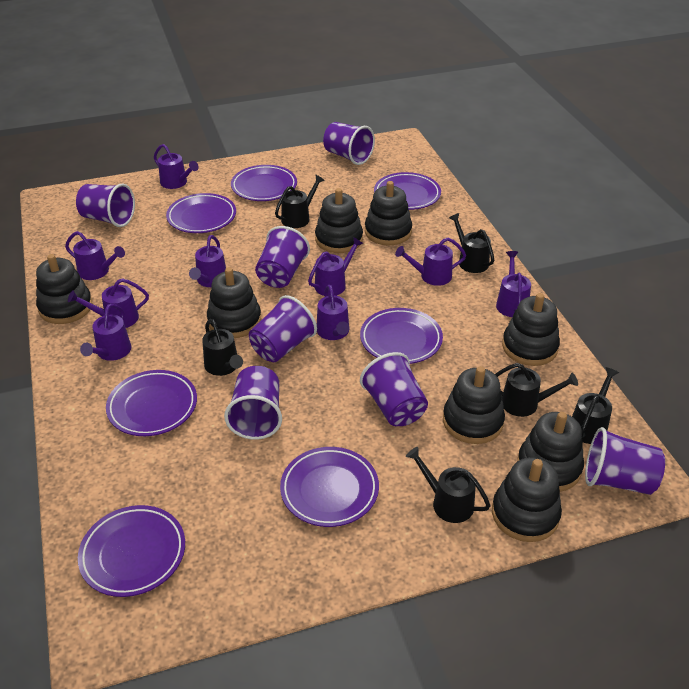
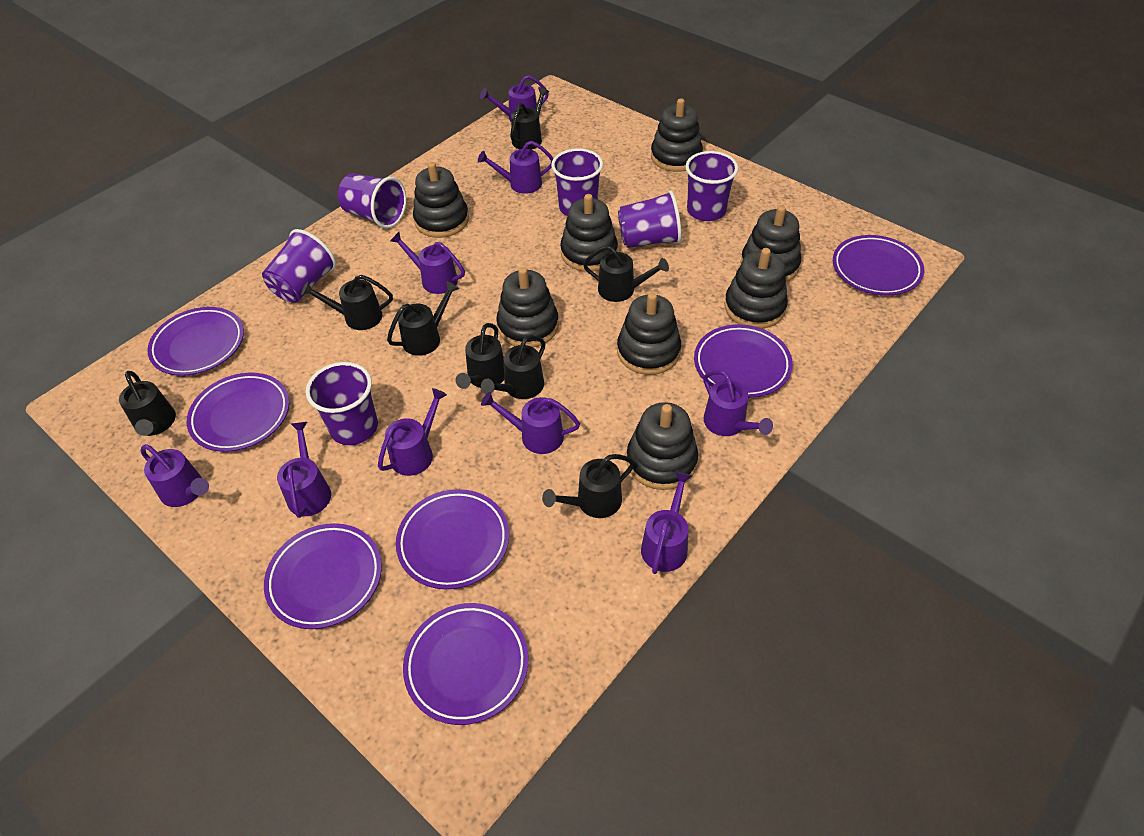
black watering can: 6 -> 8
purple cup: 7 -> 6

